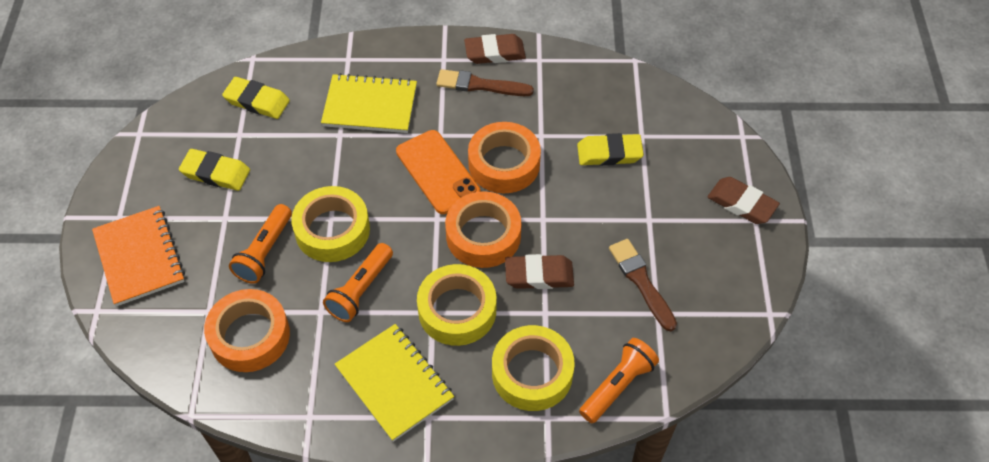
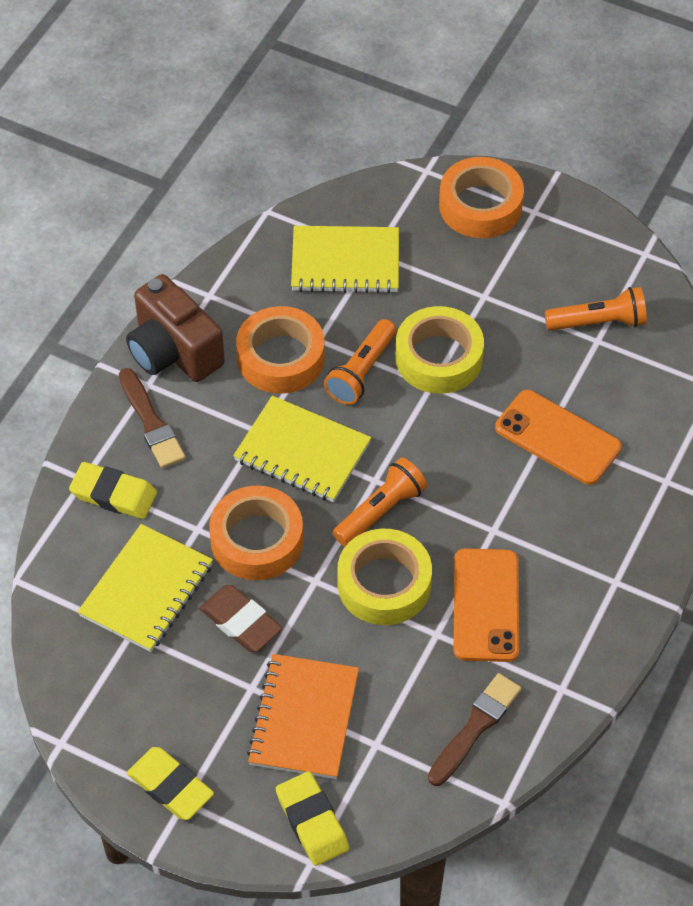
brown camera: 0 -> 1
brown eraser: 3 -> 1
orange phone: 1 -> 2
yellow notebook: 2 -> 3
yellow tape: 3 -> 2

